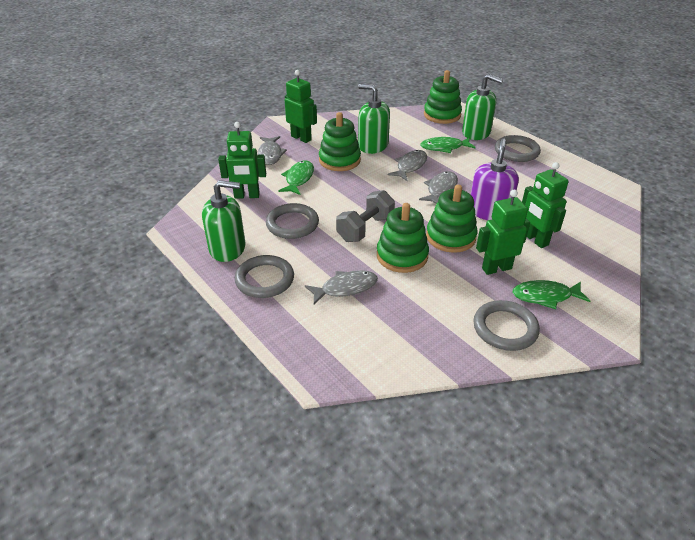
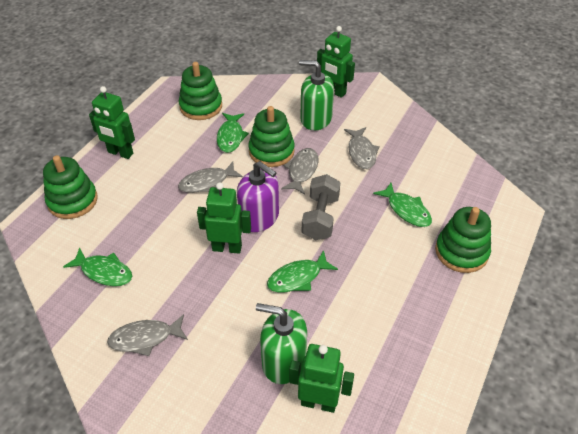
green fish: 3 -> 4
green soap dispenser: 3 -> 2
grey ring: 4 -> 0

